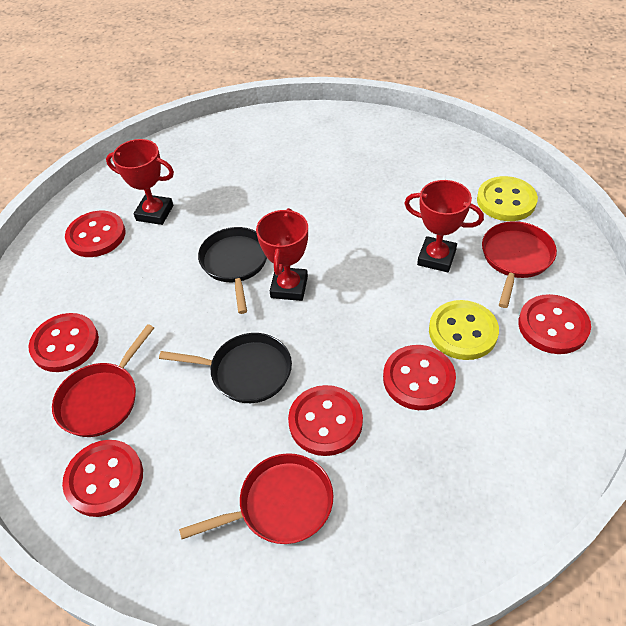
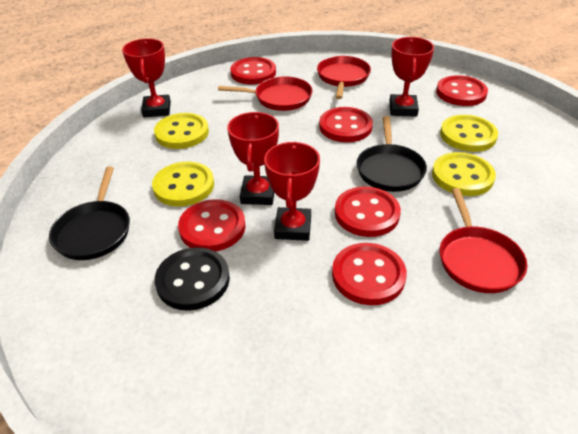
black button: 0 -> 1
red trophy: 3 -> 4
yellow button: 2 -> 4

